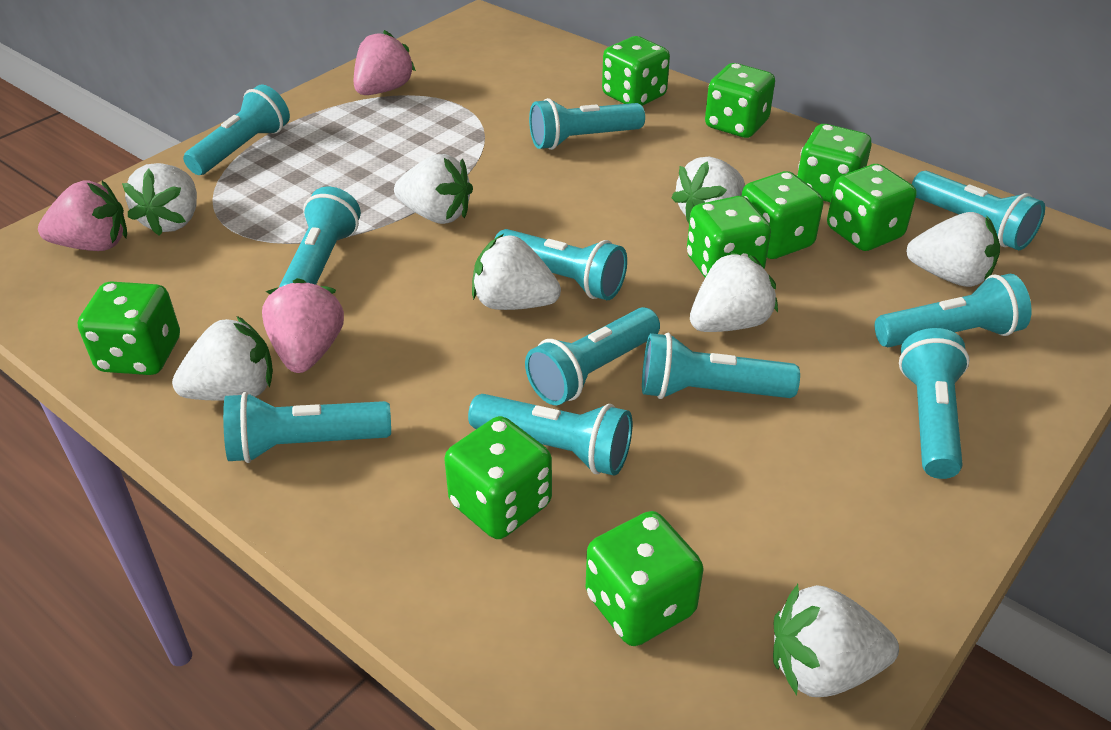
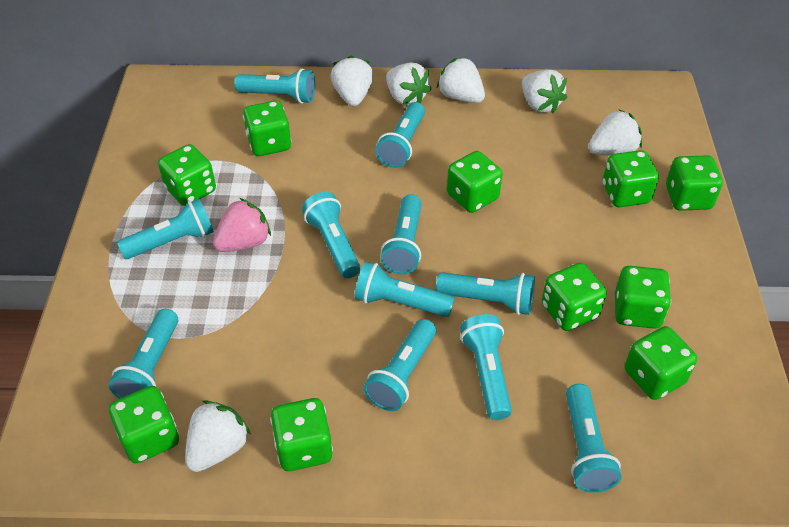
green dice: 9 -> 10
pink strawberry: 3 -> 1
white strawberry: 8 -> 6

